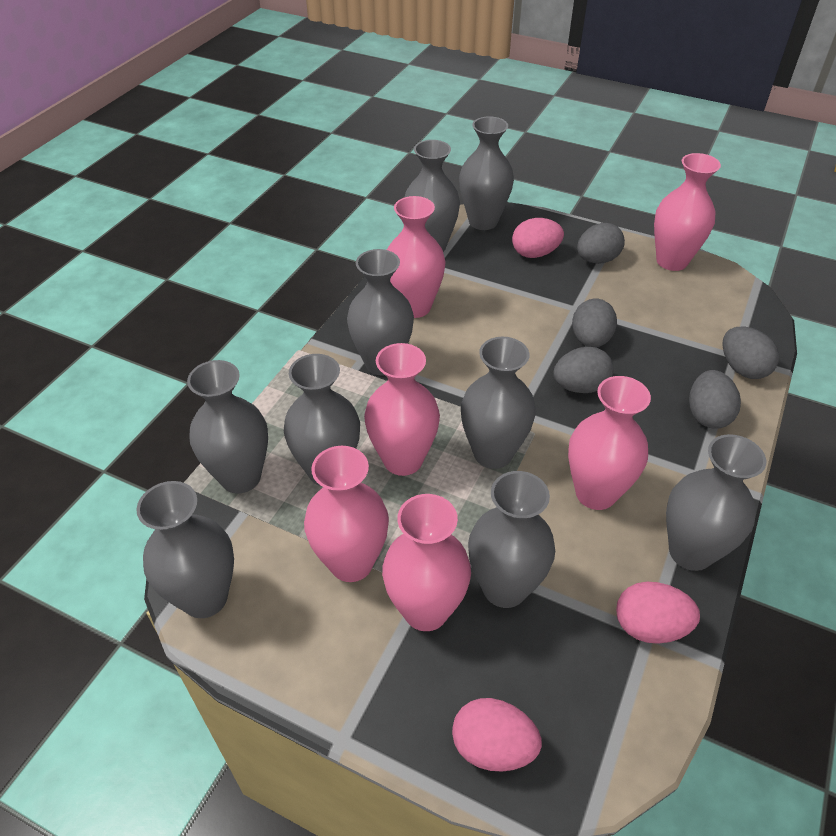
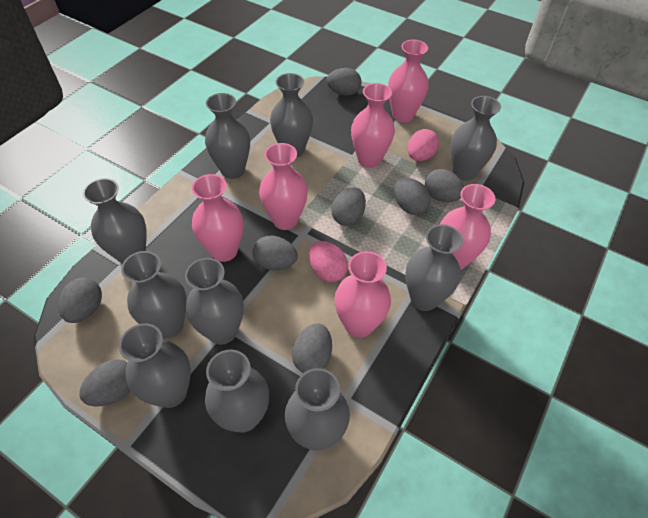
grey egg: 5 -> 8
grey vase: 9 -> 10
pink egg: 3 -> 2

